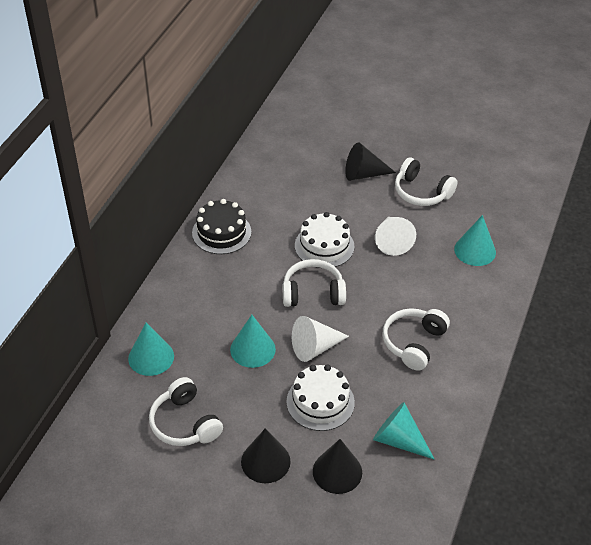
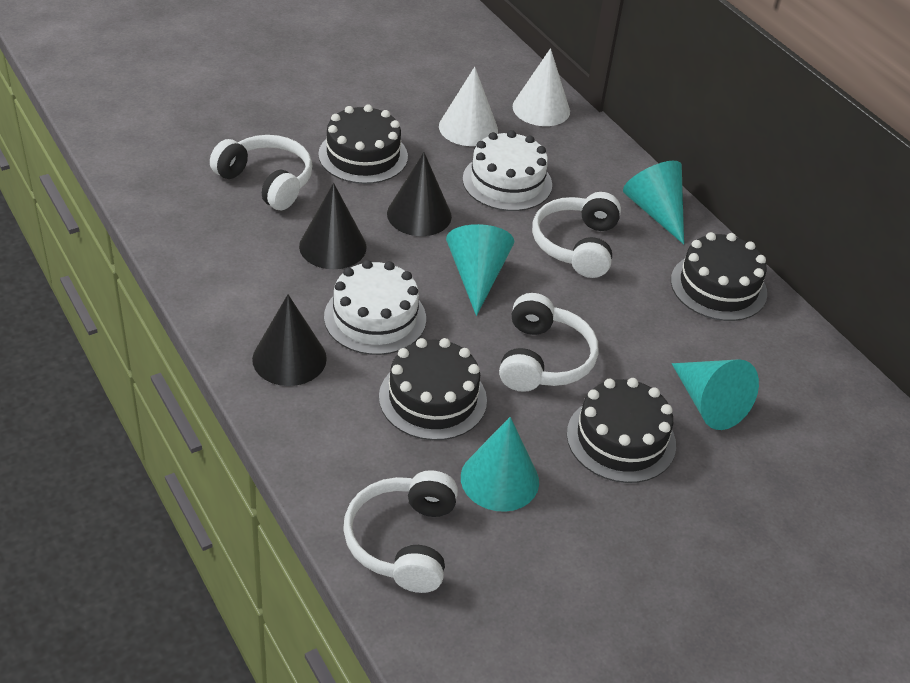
black cake: 1 -> 4

